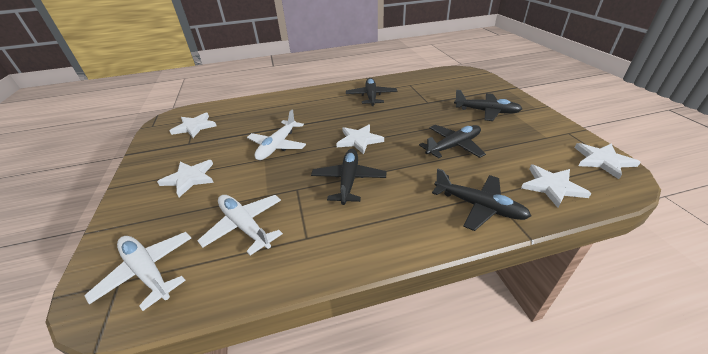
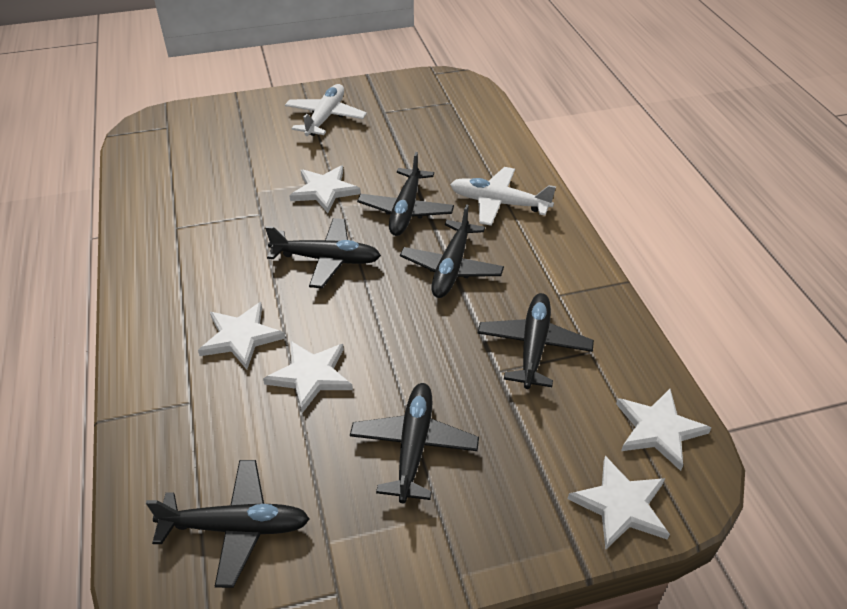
black plane: 5 -> 6
white plane: 3 -> 2

